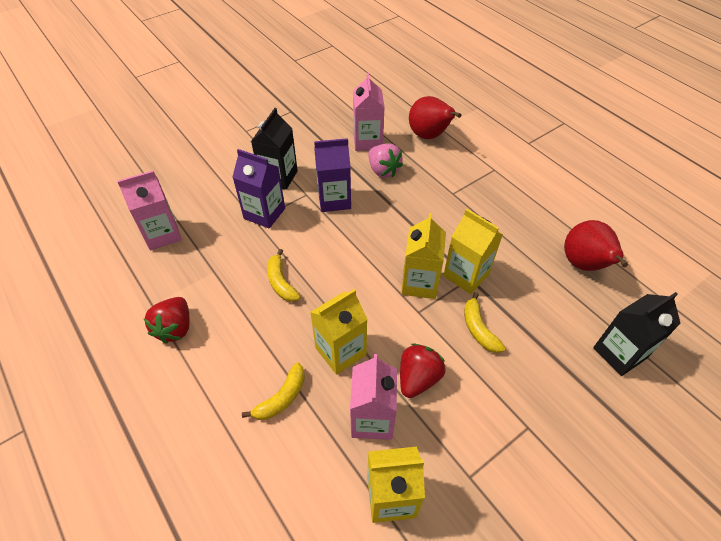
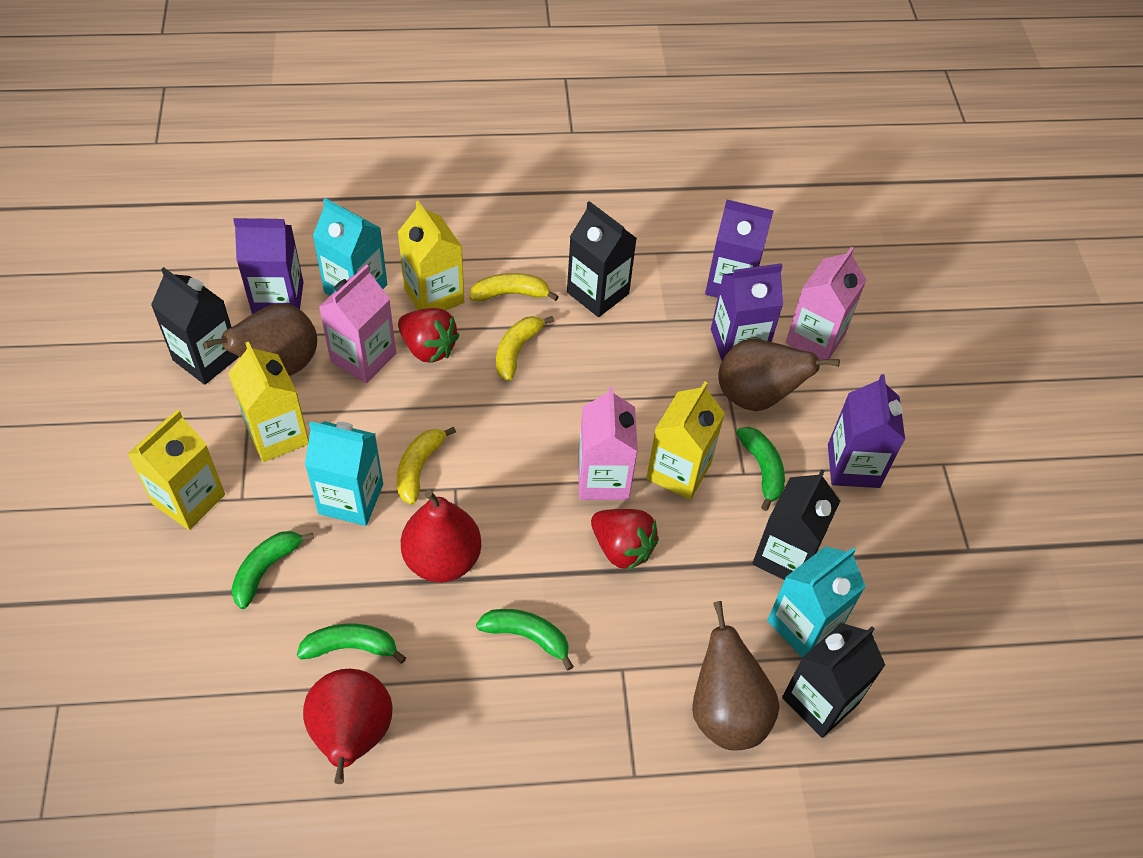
black carton: 2 -> 4
brown pear: 0 -> 3
green banana: 0 -> 4
pink strawberry: 1 -> 0
purple carton: 2 -> 4
turquoise carton: 0 -> 3

